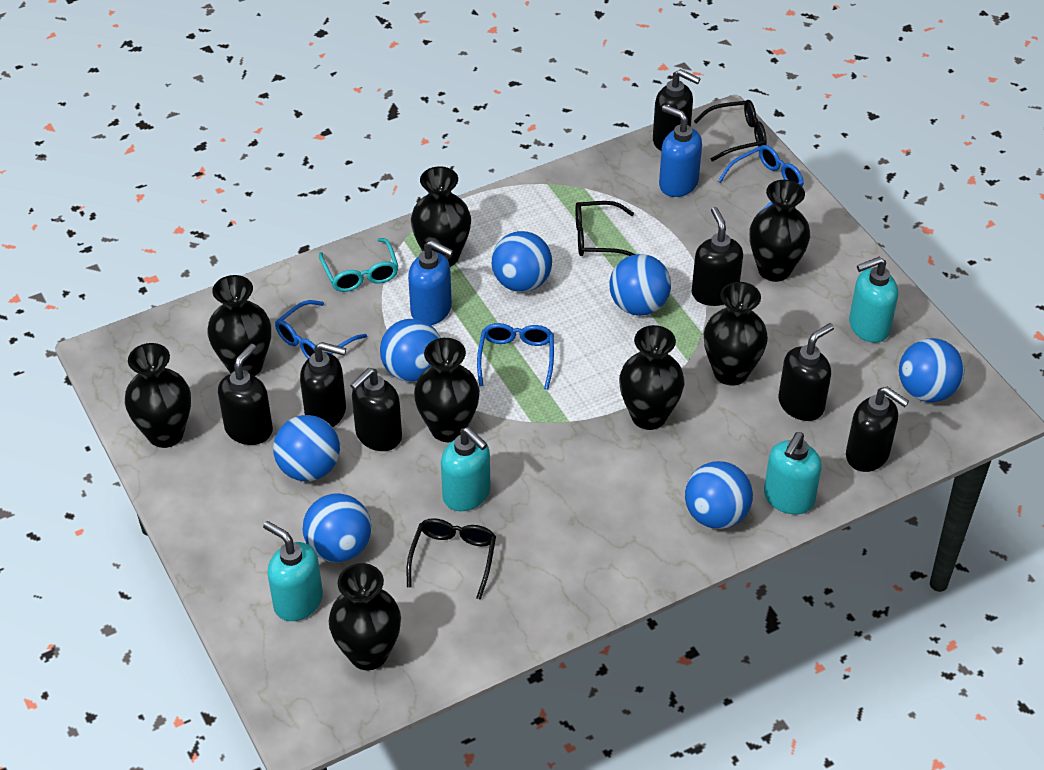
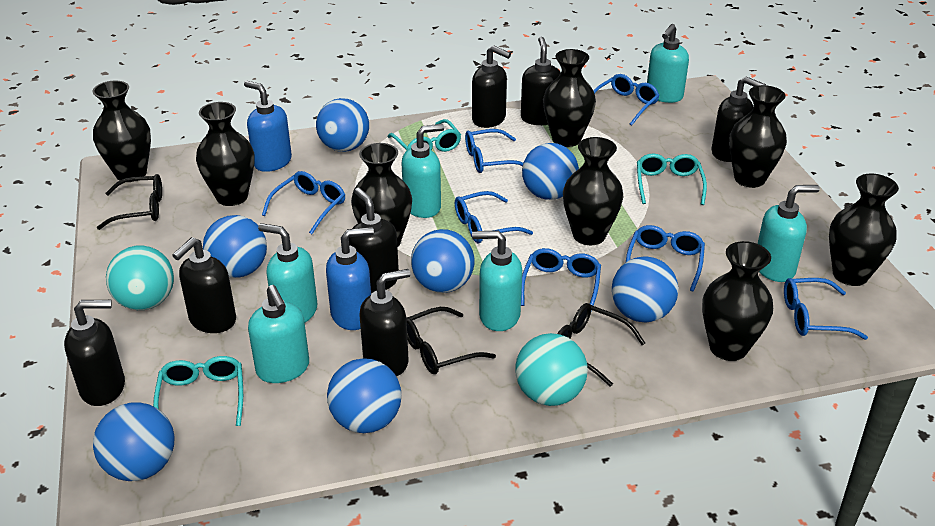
blue glasses: 3 -> 7
turquoise ball: 0 -> 2
turquoise glasses: 1 -> 3
turquoise soap dispenser: 4 -> 6

